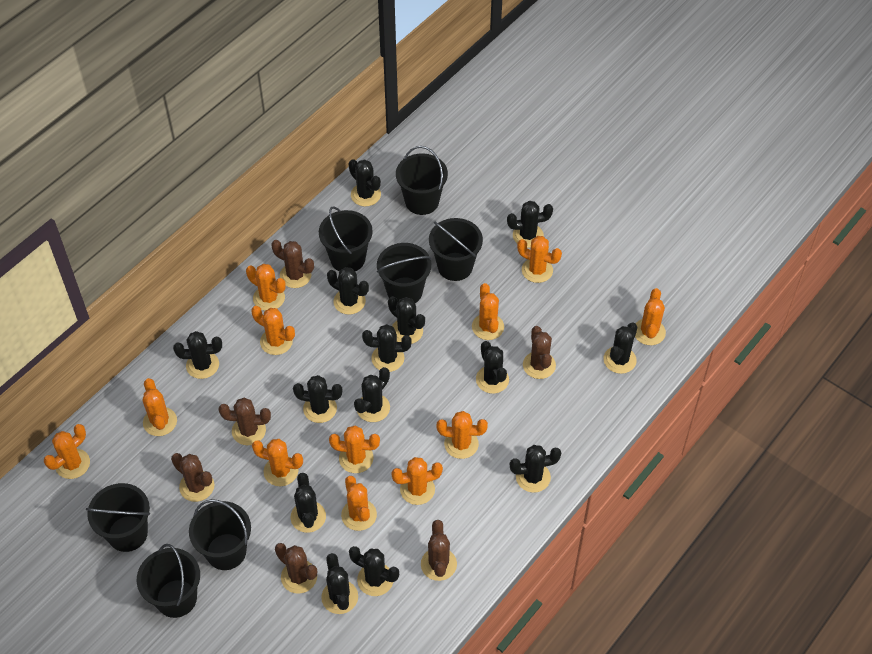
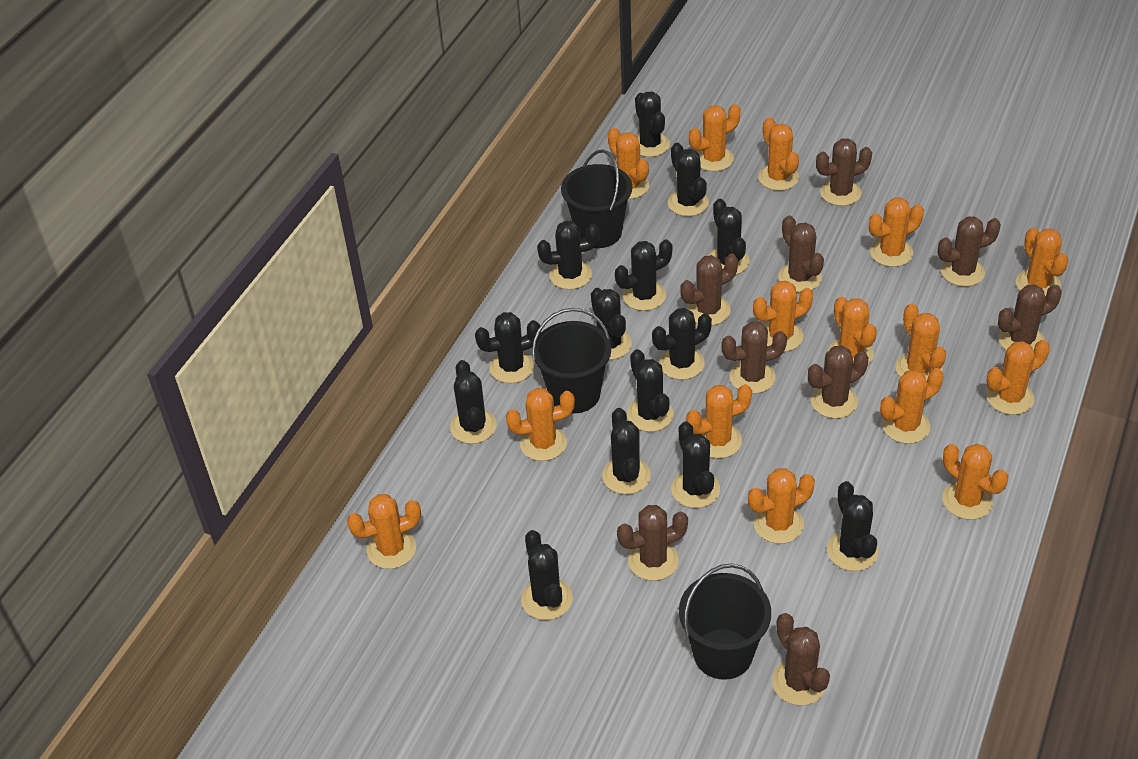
black bucket: 7 -> 3
brown cactus: 6 -> 9
orange cactus: 12 -> 15

